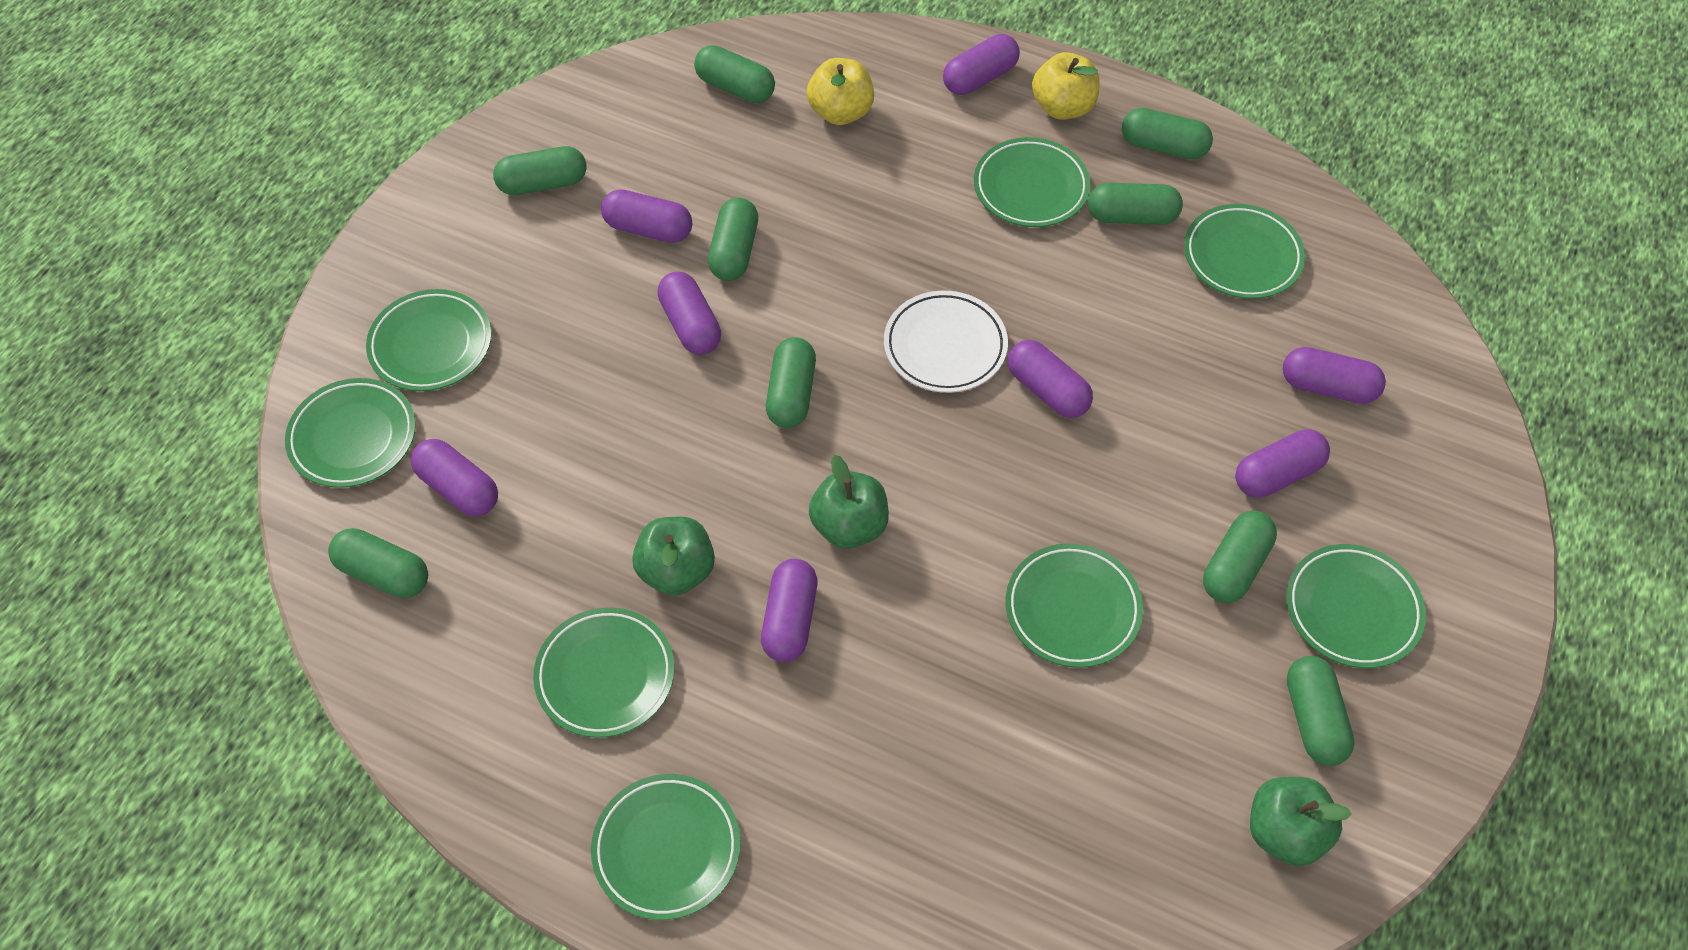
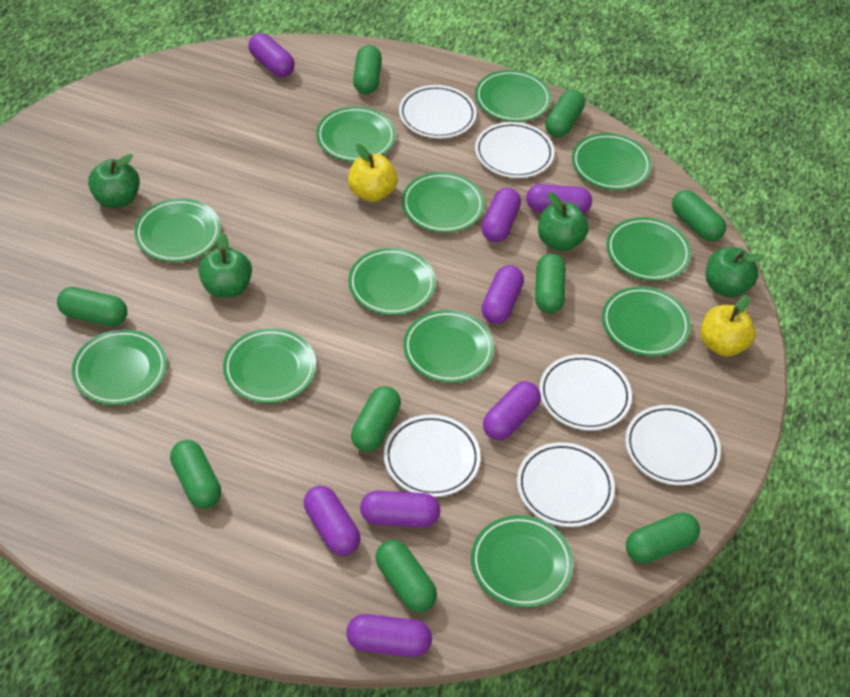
green apple: 3 -> 4
green plate: 8 -> 12
white plate: 1 -> 6

